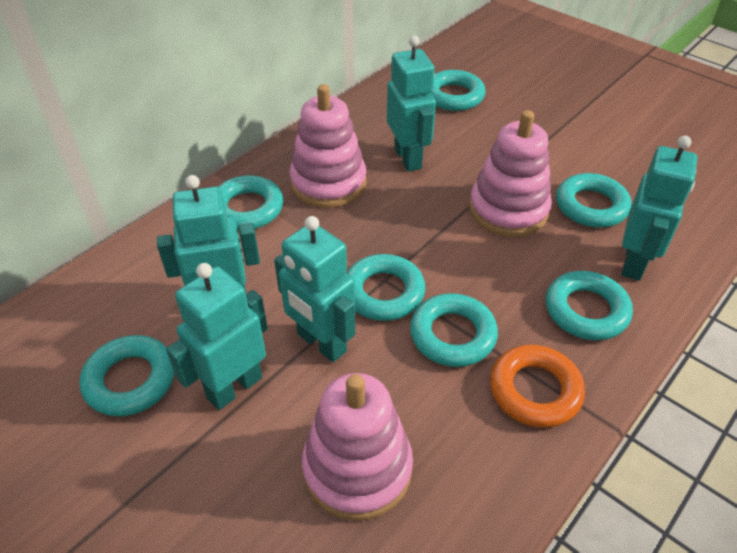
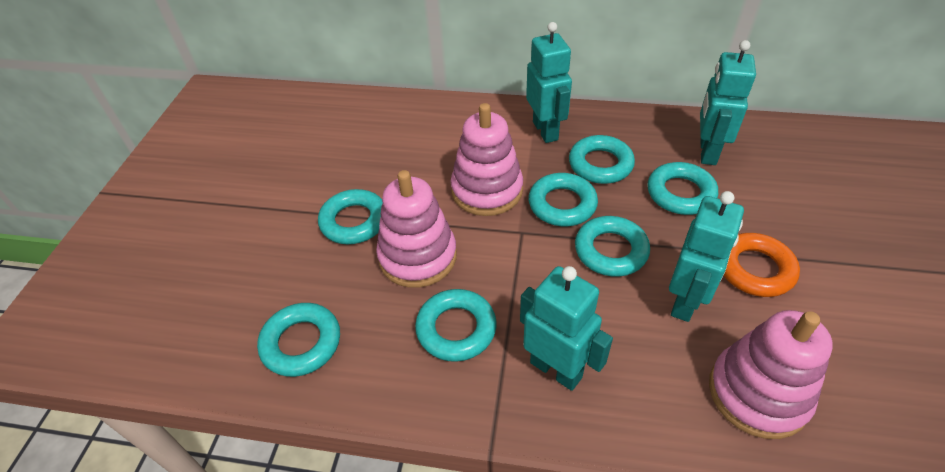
turquoise robot: 5 -> 4

